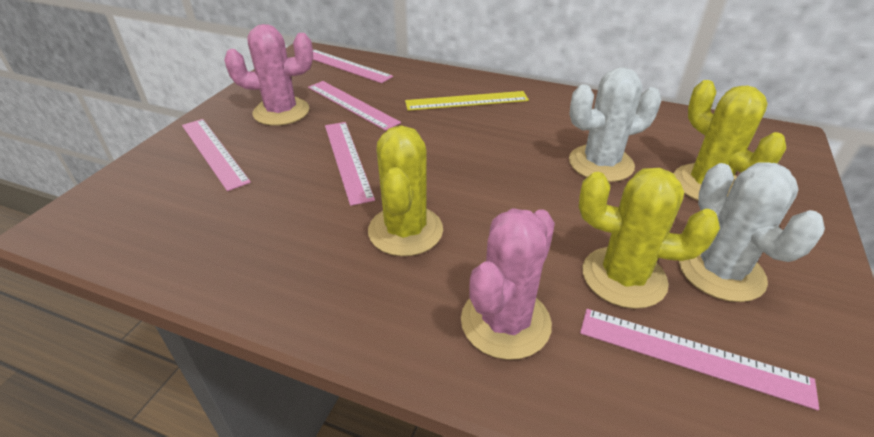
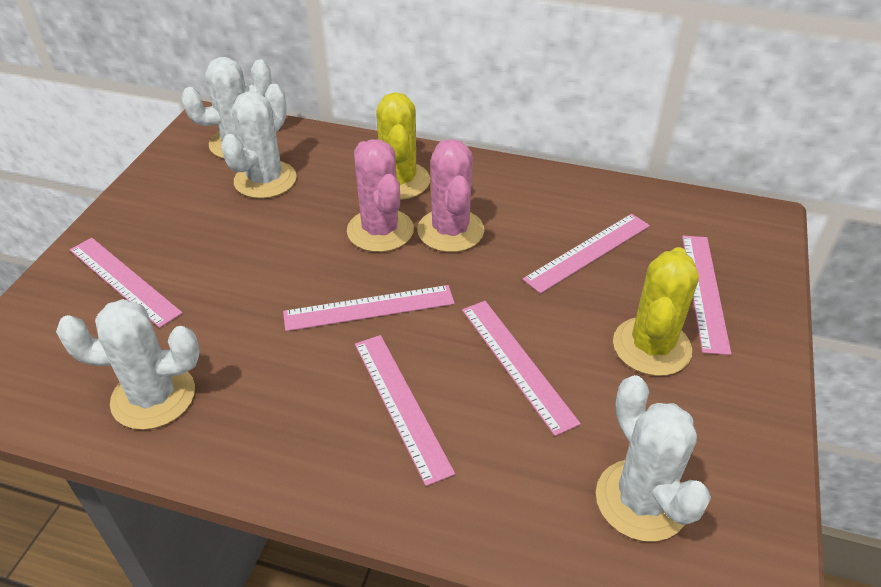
pink ruler: 5 -> 6
white cactus: 2 -> 4
yellow cactus: 3 -> 2
yellow ruler: 1 -> 0

